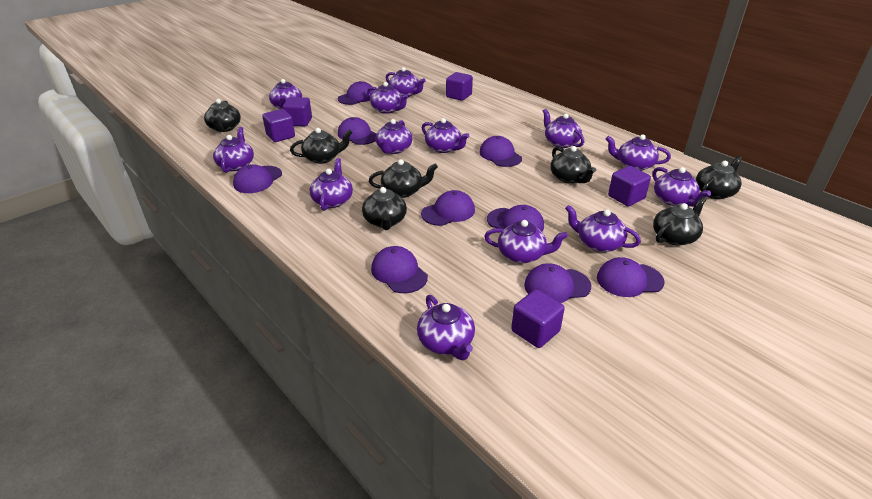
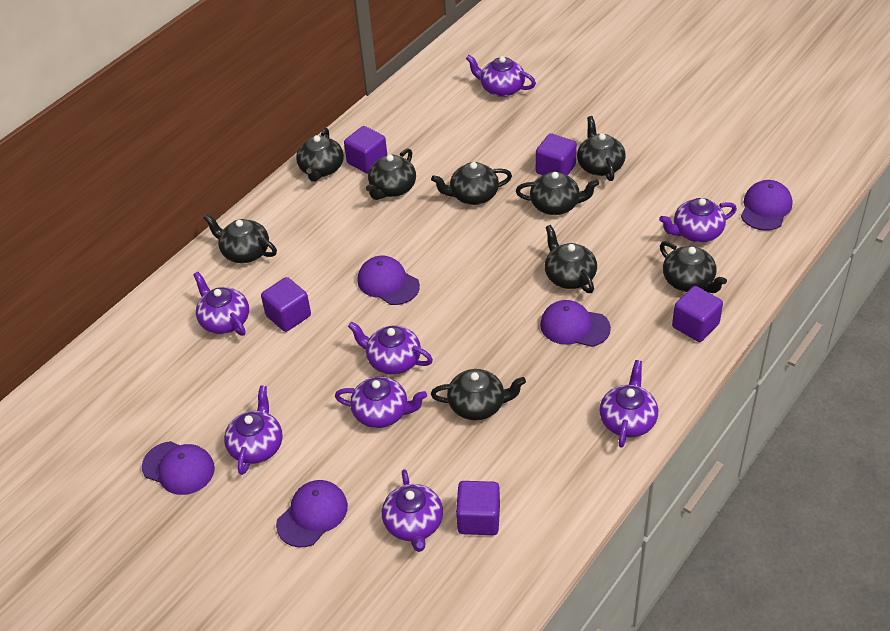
black teapot: 7 -> 9
purple cap: 9 -> 5
purple teapot: 13 -> 8

